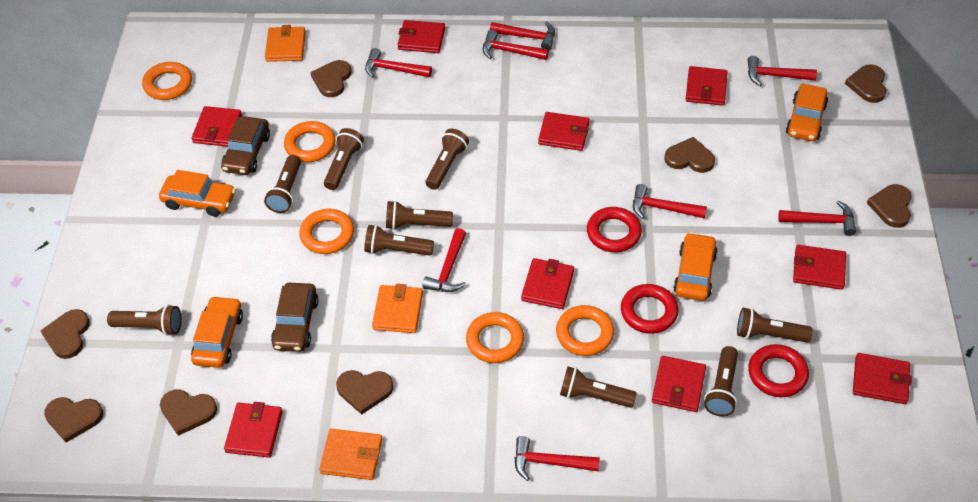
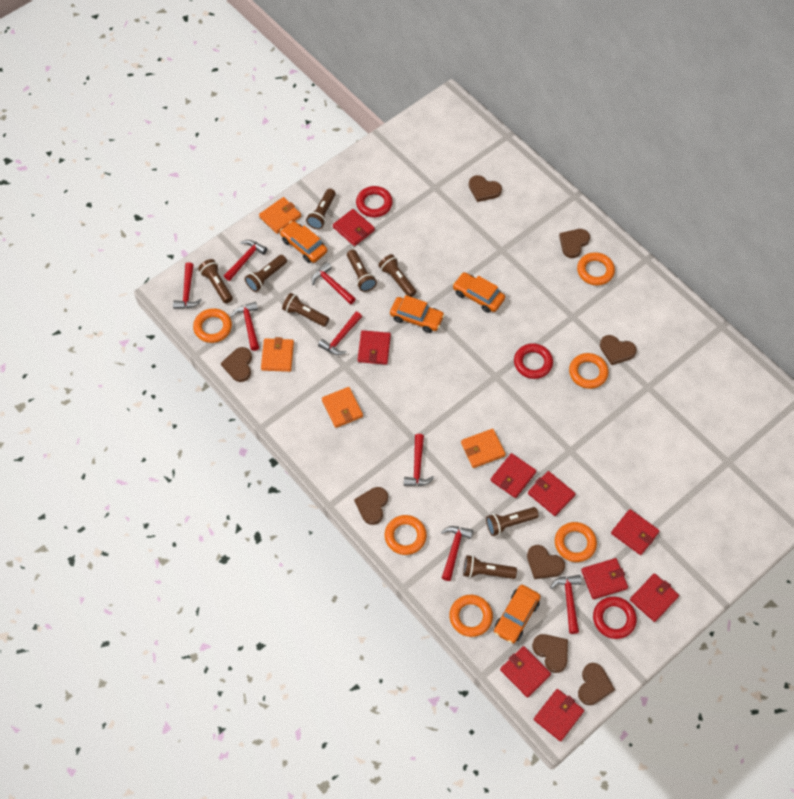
brown car: 2 -> 0
brown flashlight: 9 -> 8
orange ring: 5 -> 6
orange wallet: 3 -> 4

